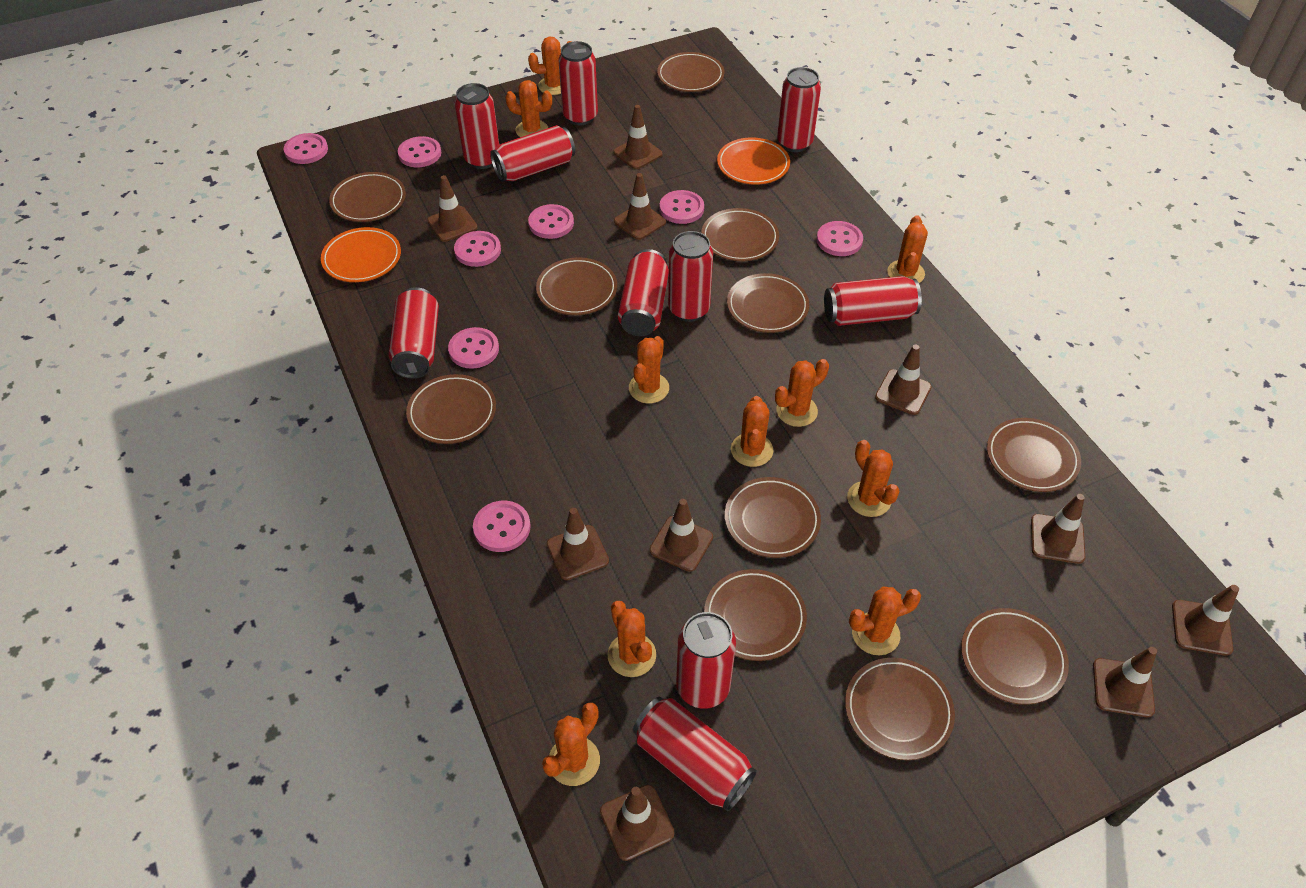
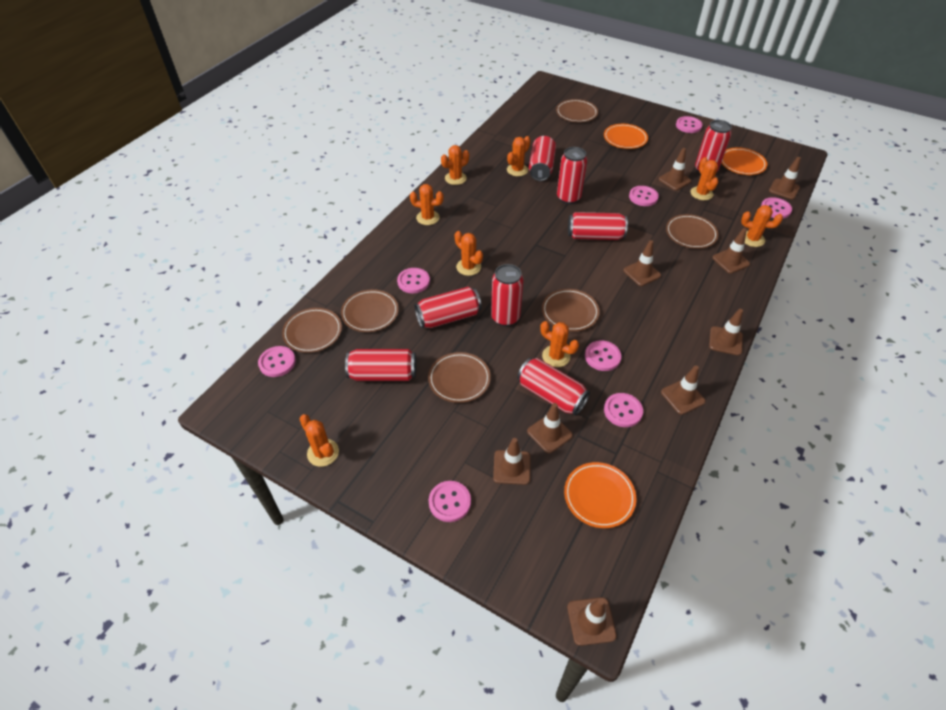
brown plate: 11 -> 6
brown traffic cone: 10 -> 9
orange cactus: 10 -> 8
orange plate: 2 -> 3
red can: 10 -> 8

